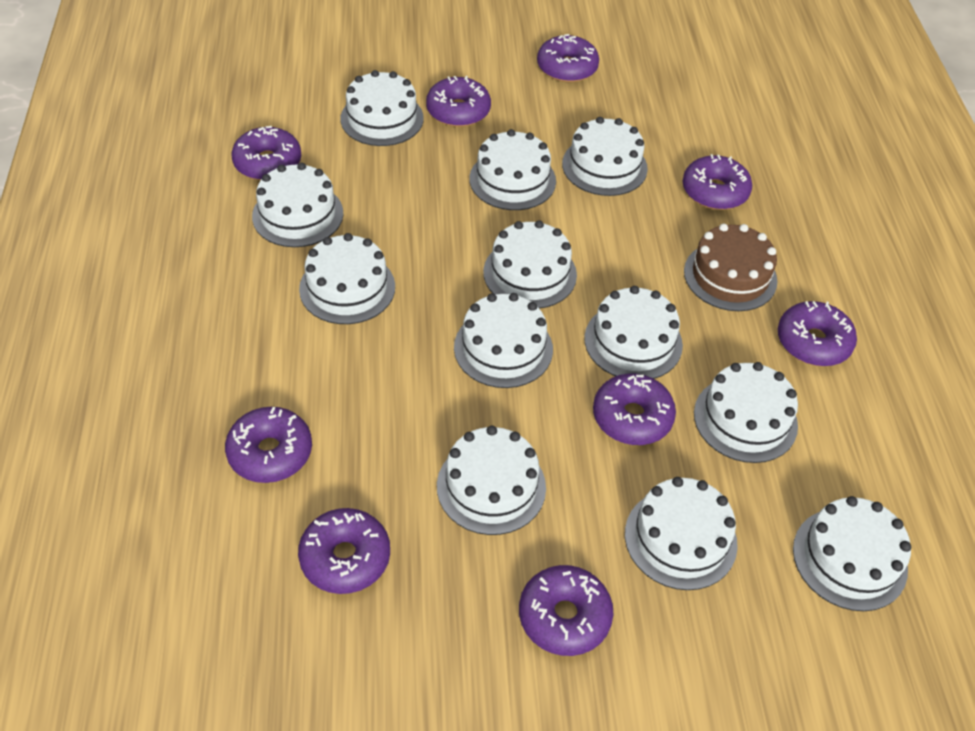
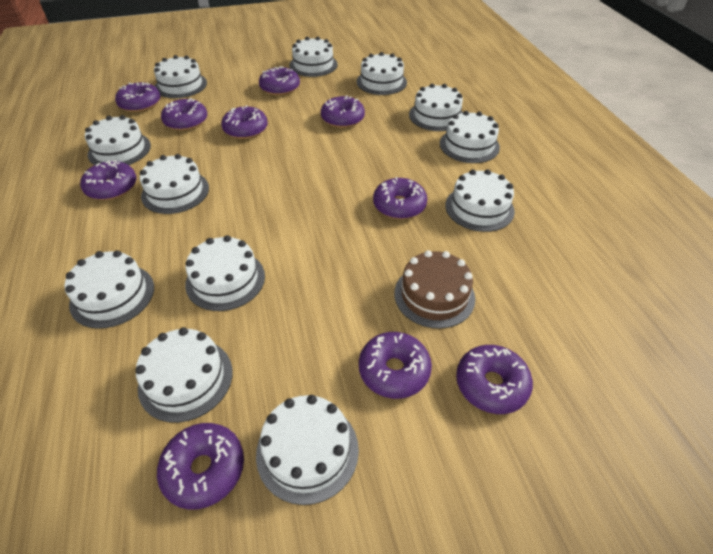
purple donut: 9 -> 10

